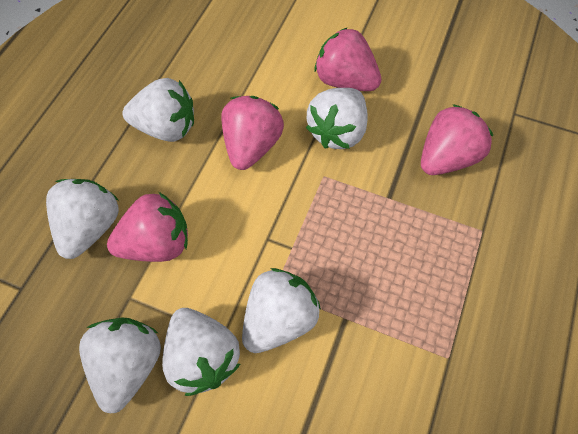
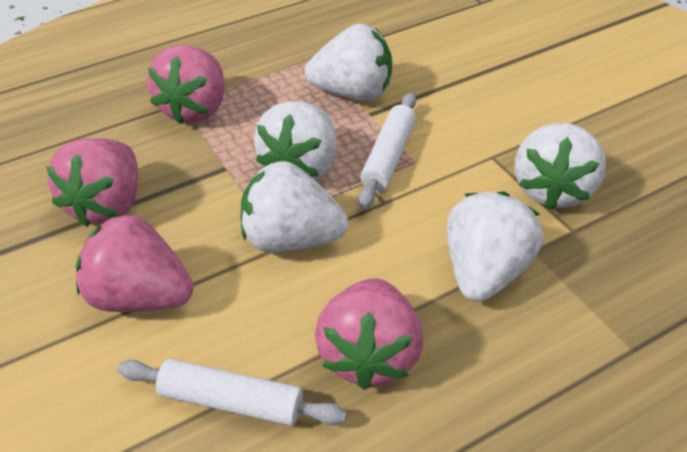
white rolling pin: 0 -> 2
white strawberry: 6 -> 5

